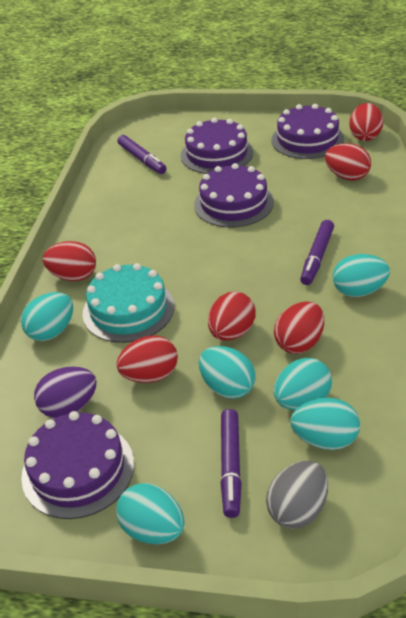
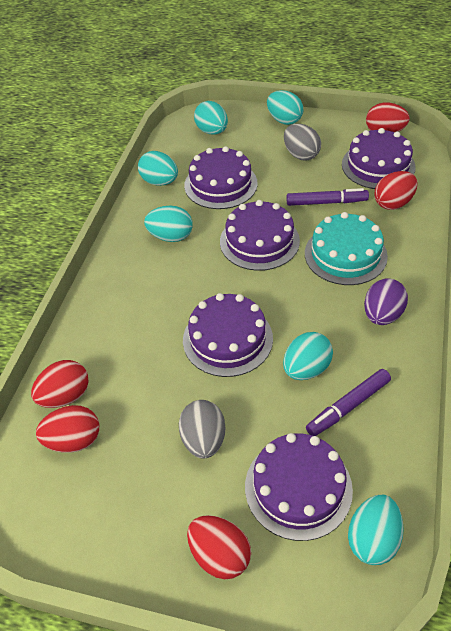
grey egg: 1 -> 2
purple cake: 4 -> 5
purple marker: 3 -> 2
red egg: 6 -> 5

